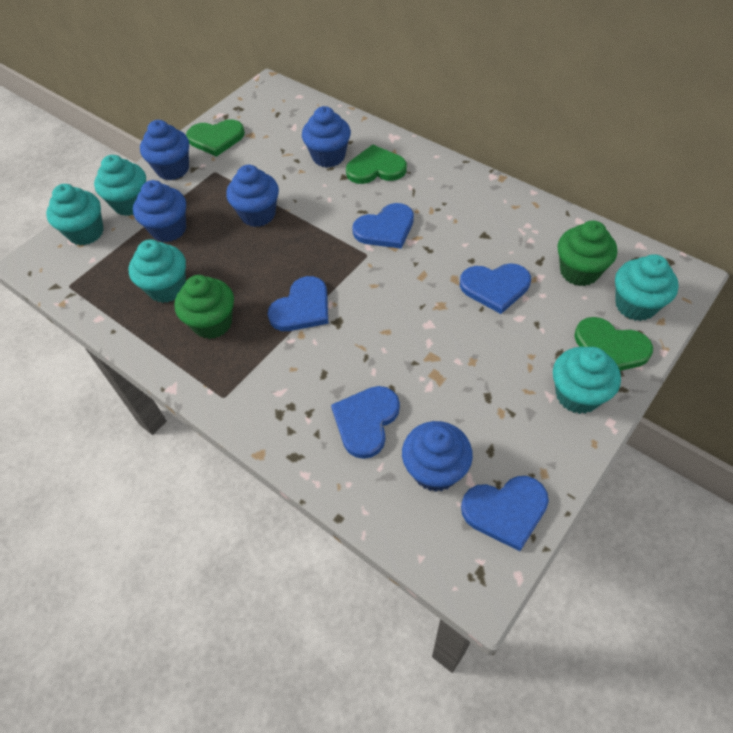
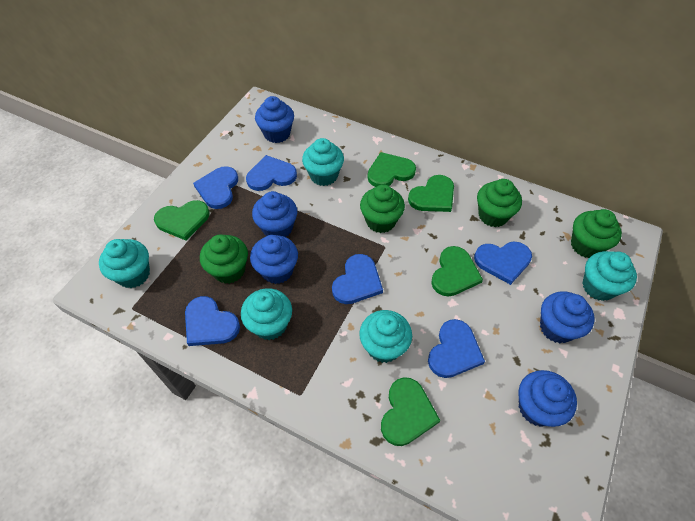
blue heart: 5 -> 6
green cupcake: 2 -> 4
green heart: 3 -> 5

